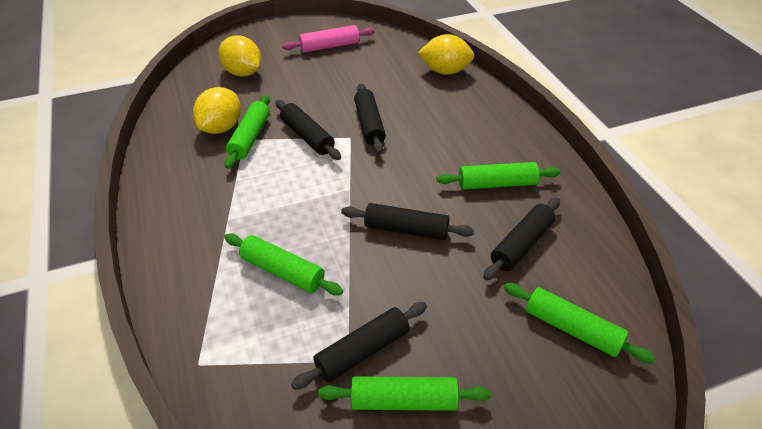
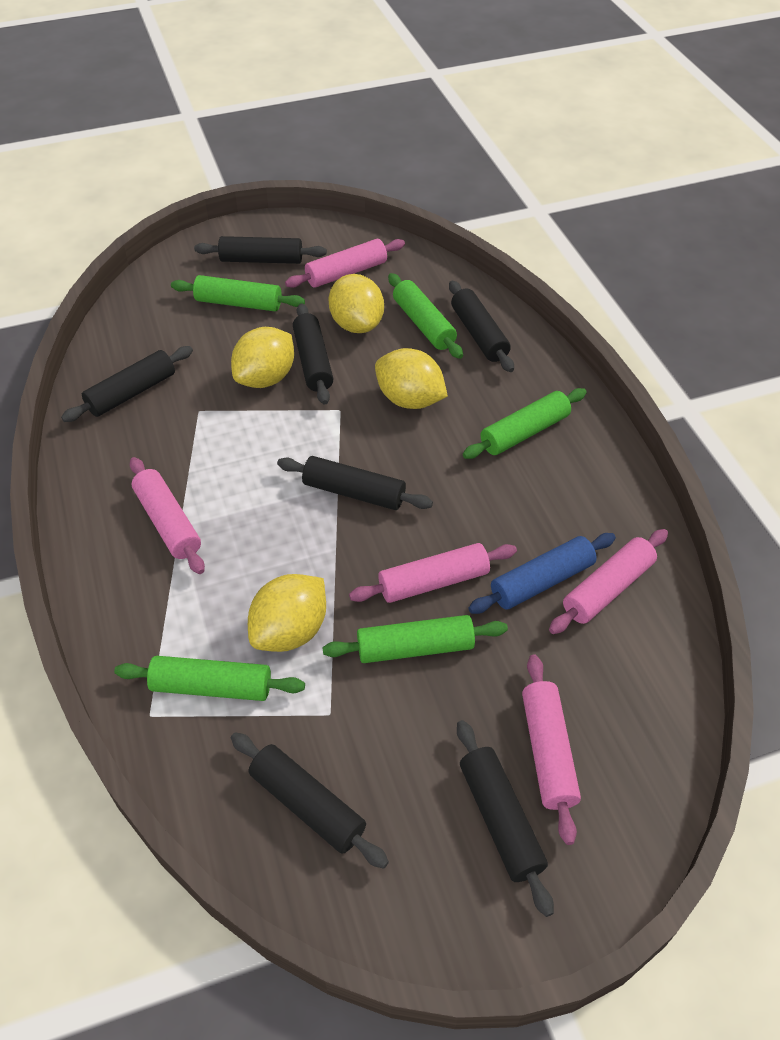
black rolling pin: 5 -> 7
blue rolling pin: 0 -> 1
pink rolling pin: 1 -> 5
yellow lemon: 3 -> 4

